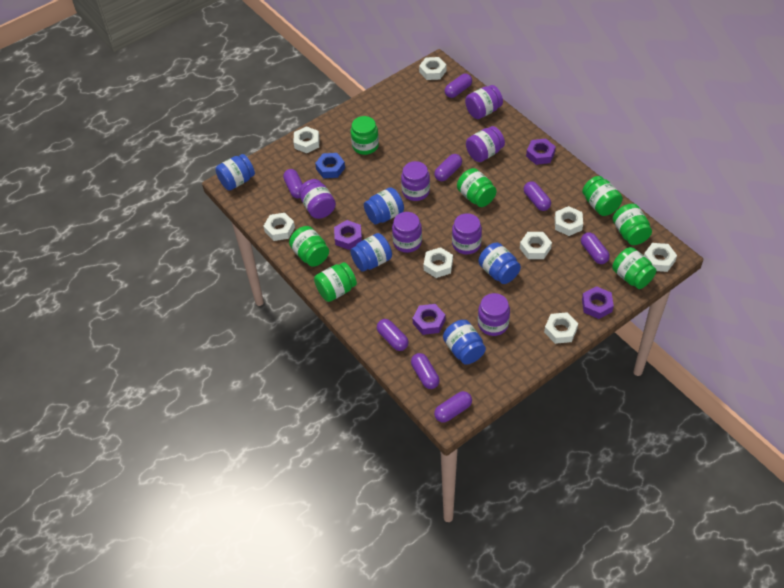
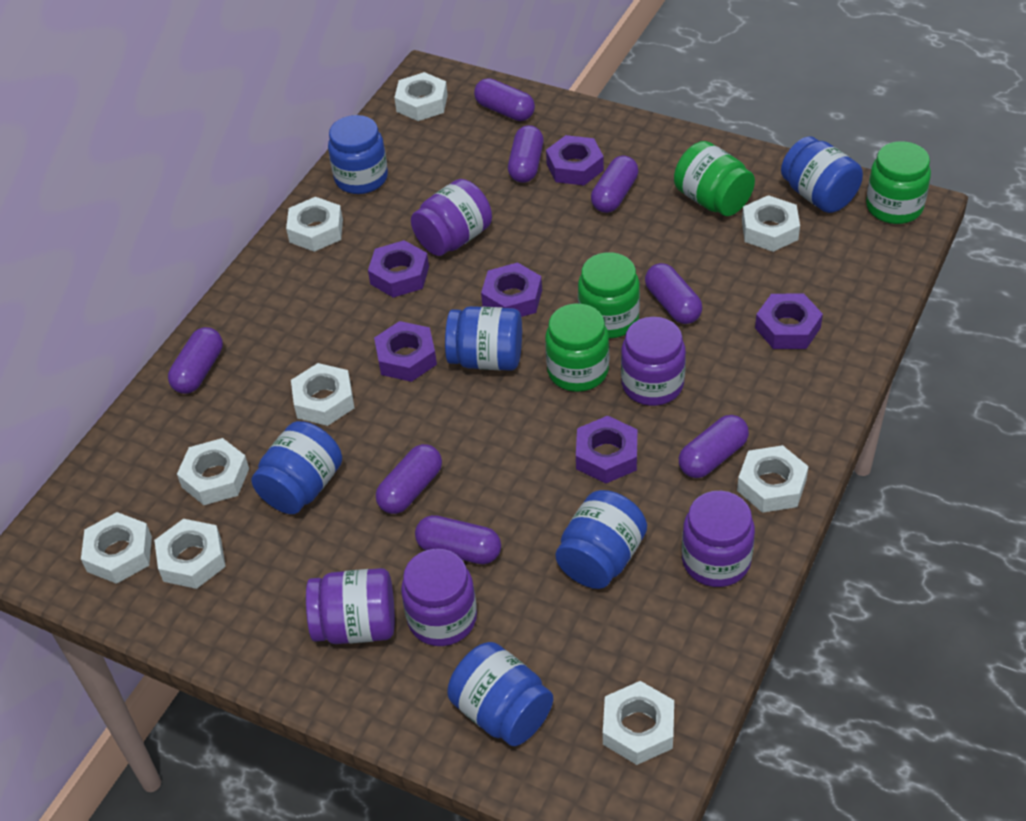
blue jar: 5 -> 6
blue nut: 1 -> 0
green jar: 7 -> 4
purple jar: 7 -> 5
purple nut: 4 -> 6
white nut: 8 -> 9

